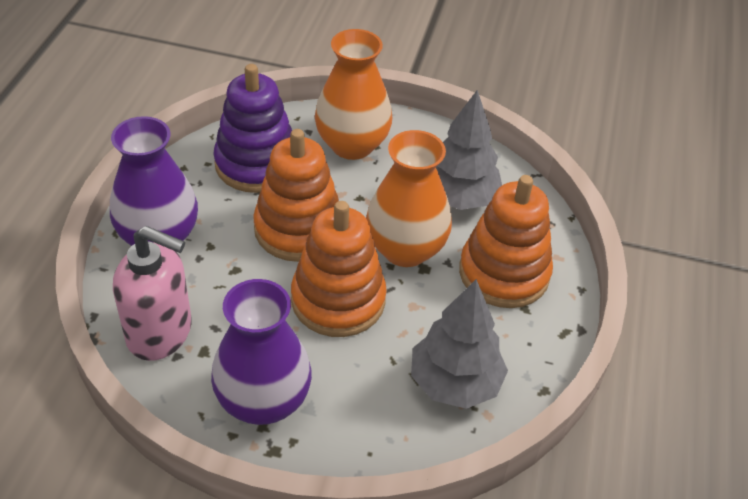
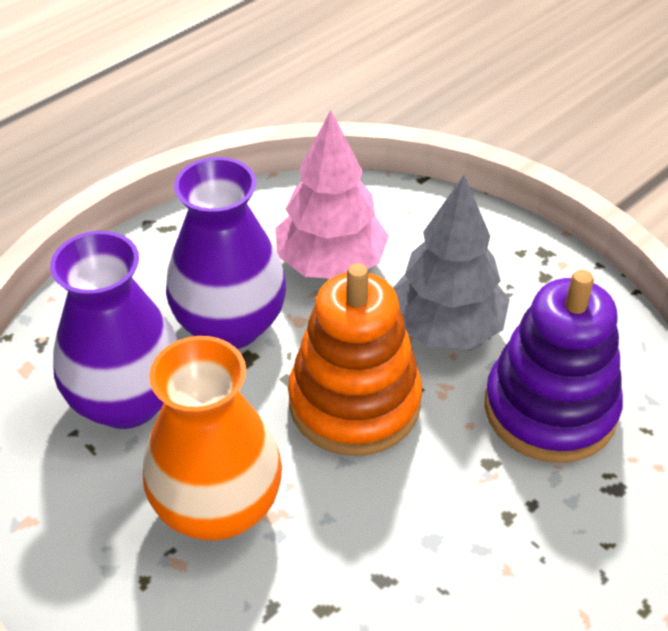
grey tree: 2 -> 1
orange stacking toy: 3 -> 1
orange vase: 2 -> 1
pink soap dispenser: 1 -> 0
pink tree: 0 -> 1

